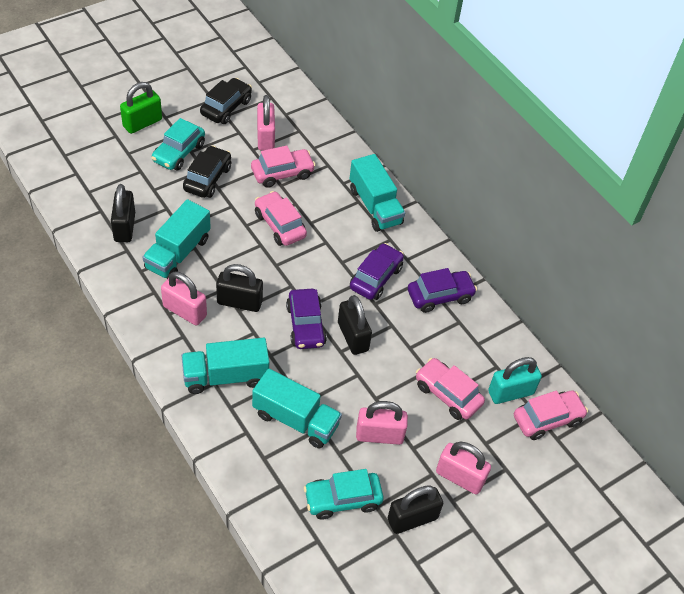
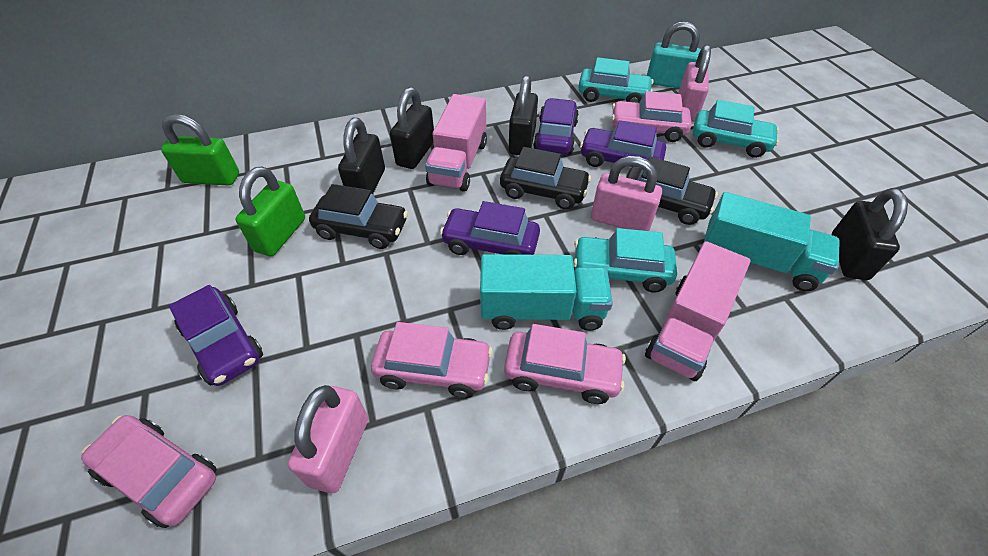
black car: 2 -> 3
green padlock: 1 -> 2
pink padlock: 4 -> 3
pink truck: 0 -> 2
purple car: 3 -> 4
turquoise car: 2 -> 3
turquoise truck: 4 -> 2

